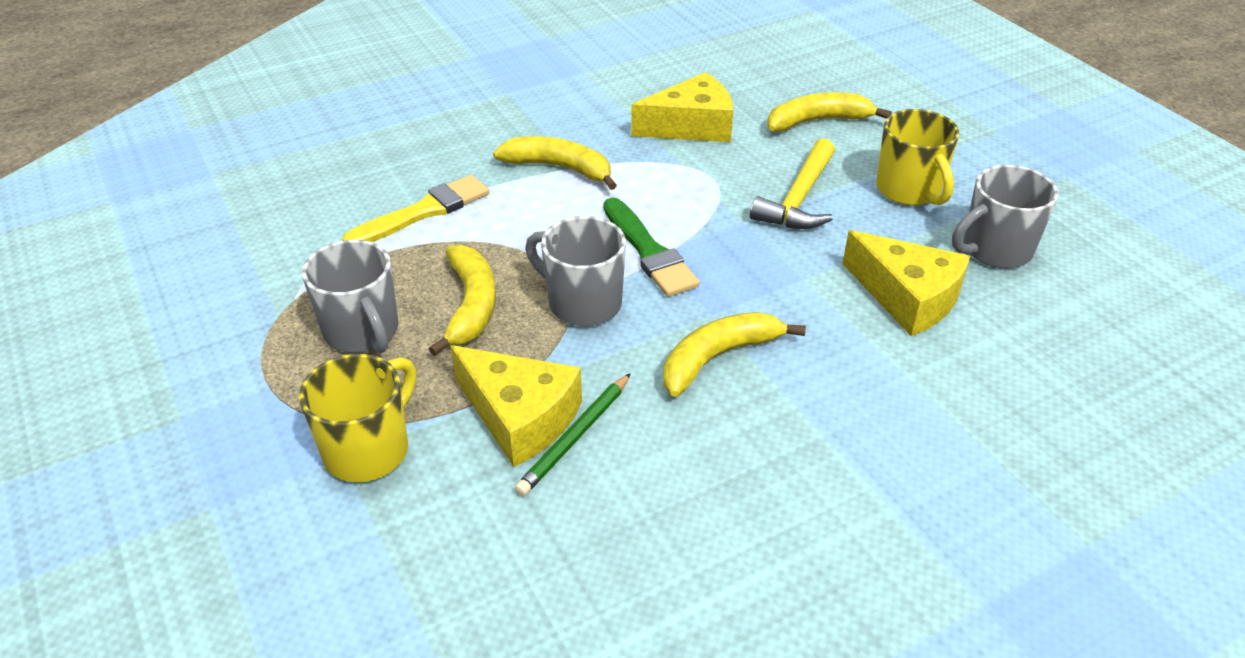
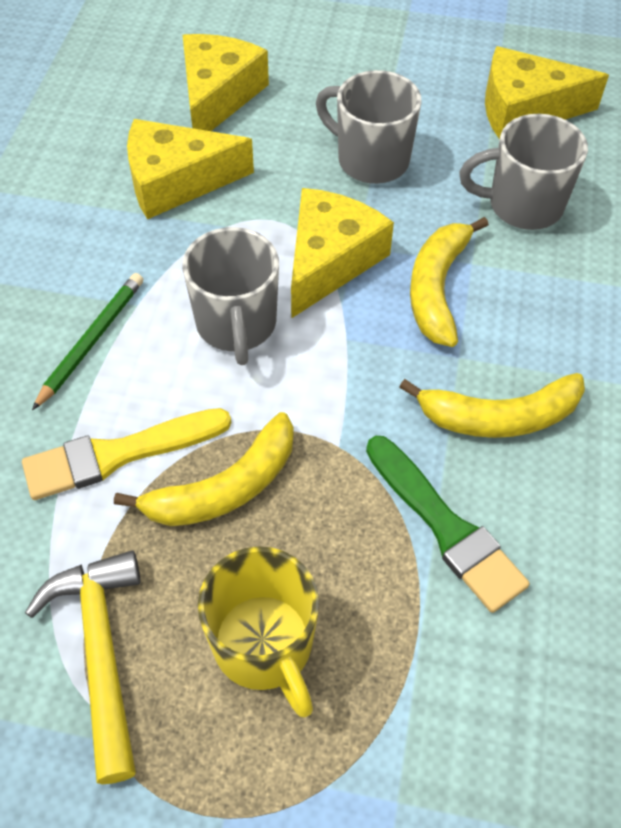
yellow banana: 4 -> 3
yellow cheese: 3 -> 4
yellow mug: 2 -> 1

